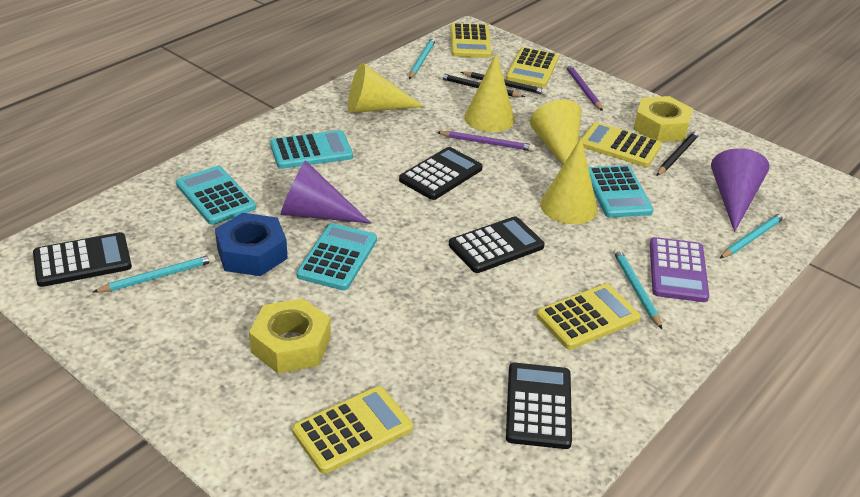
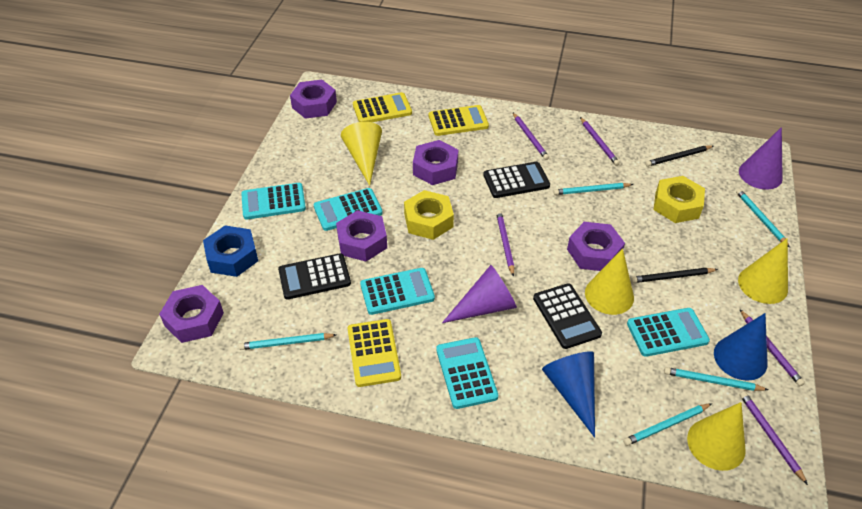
black calculator: 4 -> 3
black pencil: 3 -> 2
blue cone: 0 -> 2
purple calculator: 1 -> 0
purple nut: 0 -> 5
purple pencil: 2 -> 5
turquoise calculator: 4 -> 5
turquoise pencil: 4 -> 5
yellow calculator: 5 -> 3

